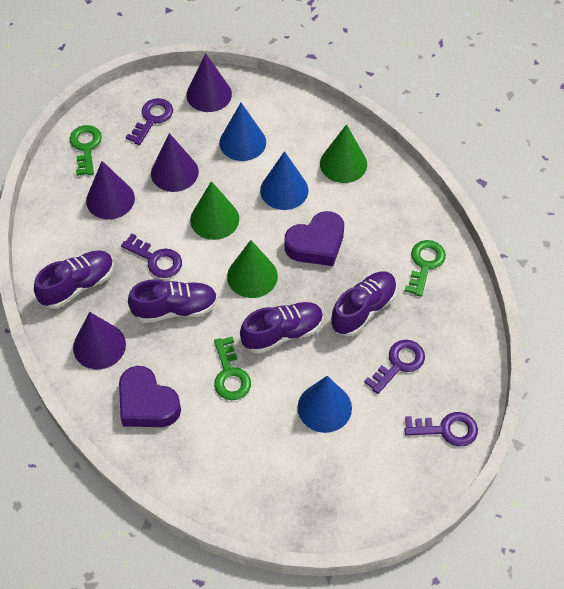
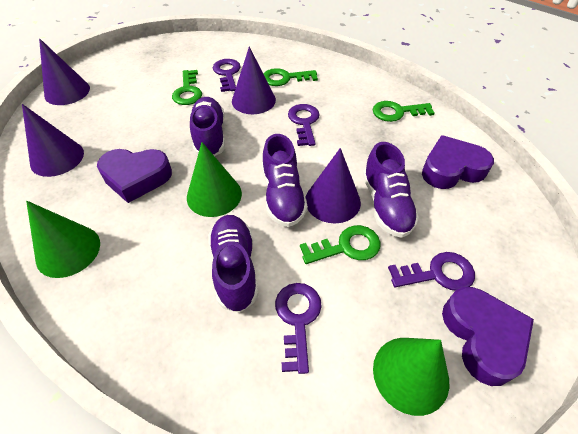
blue cone: 3 -> 0
green key: 3 -> 4
purple heart: 2 -> 3

